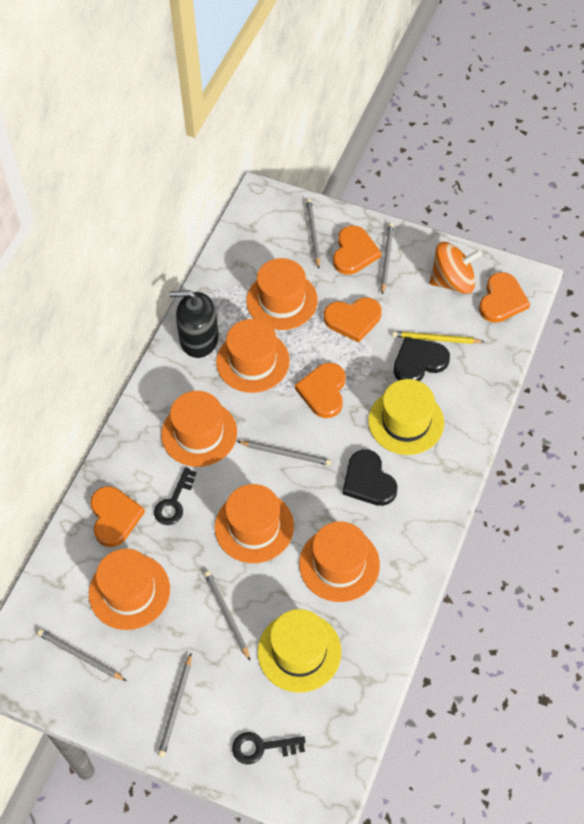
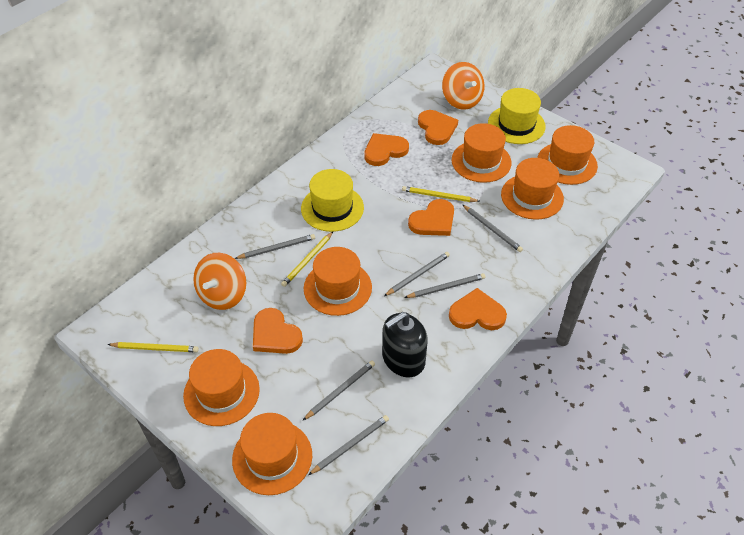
black heart: 2 -> 0
black key: 2 -> 0
orange spinning top: 1 -> 2
yellow pencil: 1 -> 3

